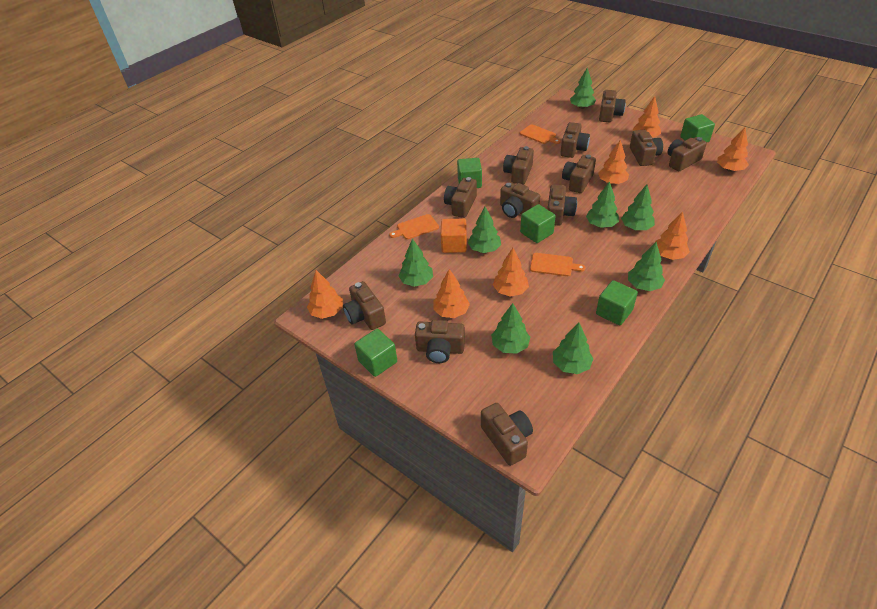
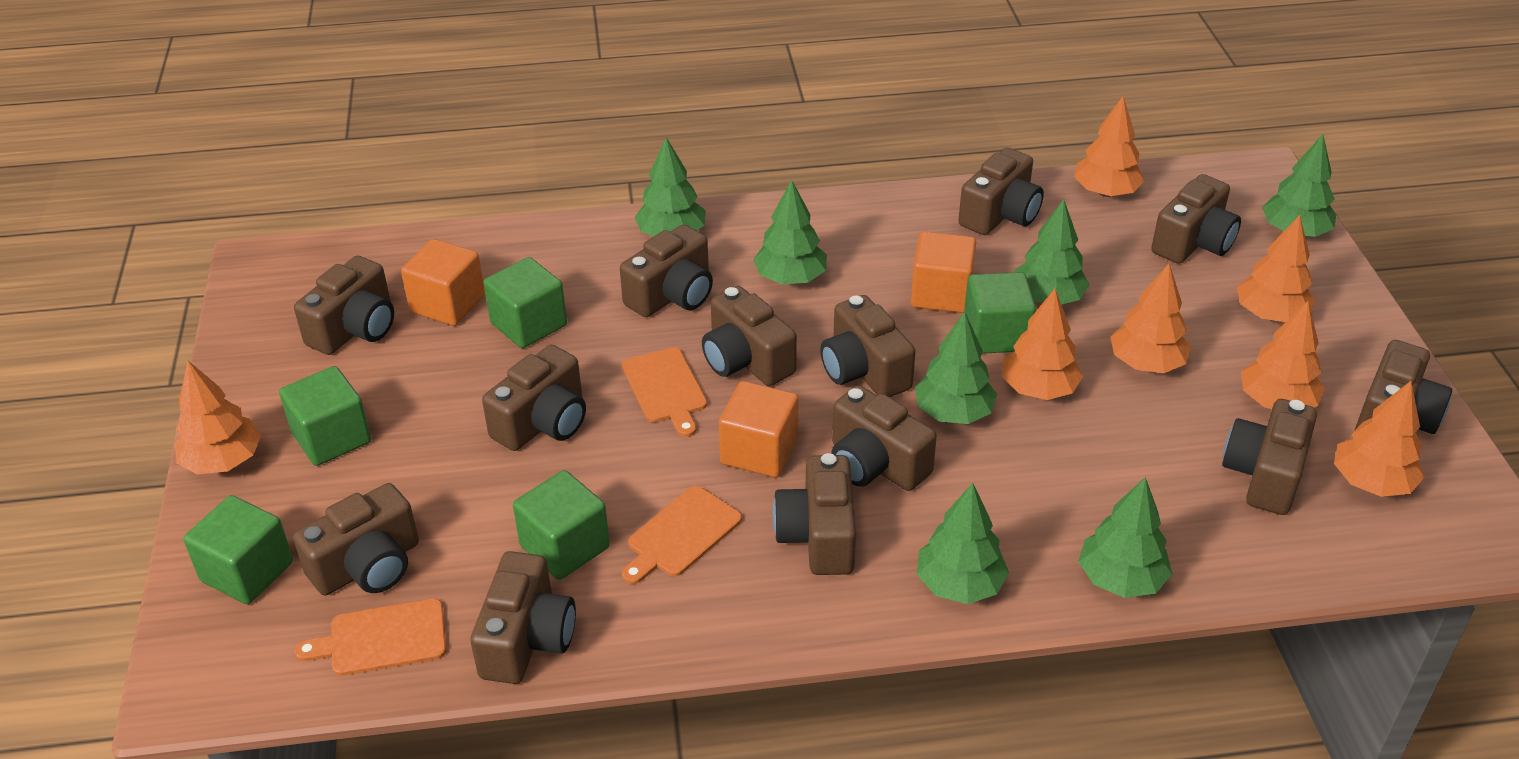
brown camera: 12 -> 13
green tree: 8 -> 7
orange cube: 1 -> 3

